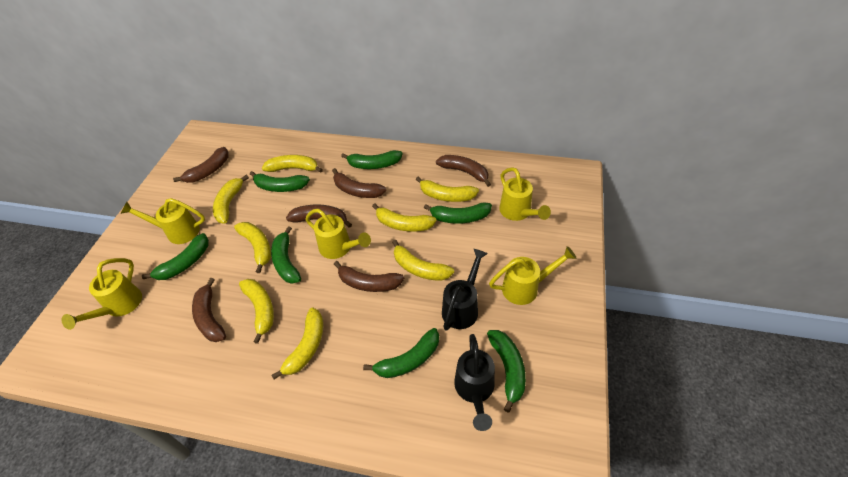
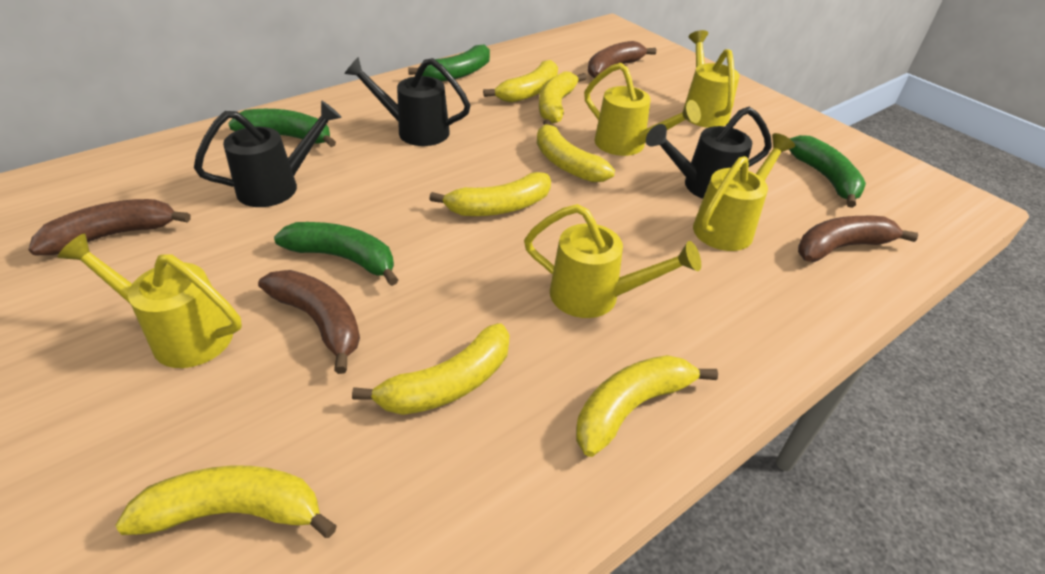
black watering can: 2 -> 3
brown banana: 6 -> 4
green banana: 7 -> 4
yellow banana: 8 -> 7

